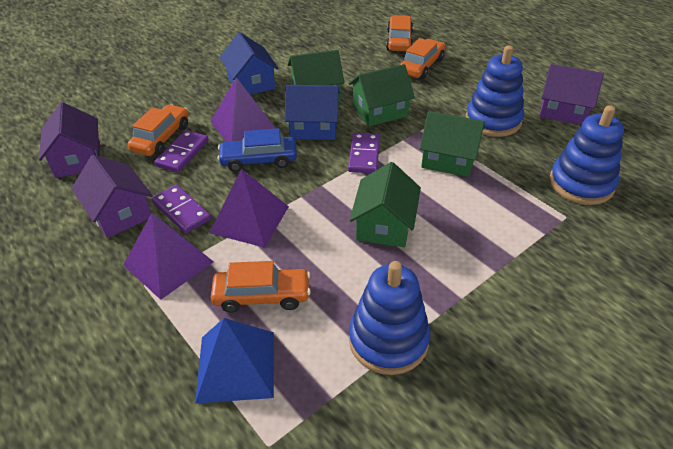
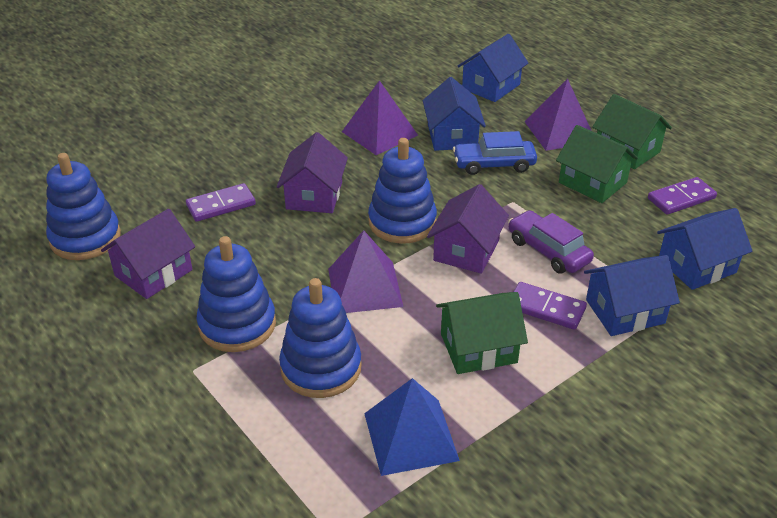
blue house: 2 -> 4
blue stacking toy: 3 -> 4
green house: 4 -> 3
orange car: 4 -> 0
purple car: 0 -> 1

